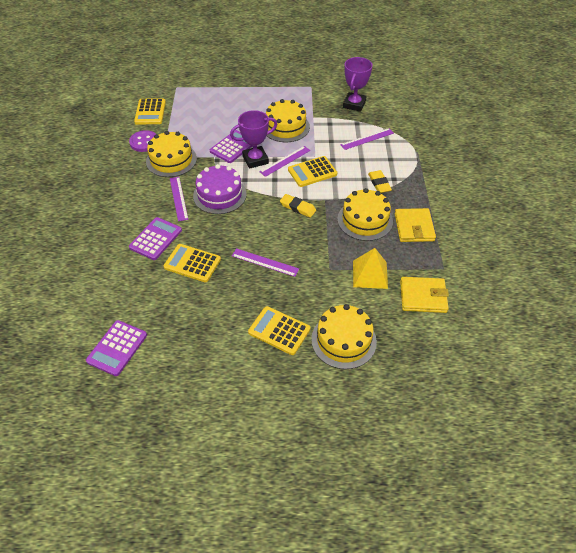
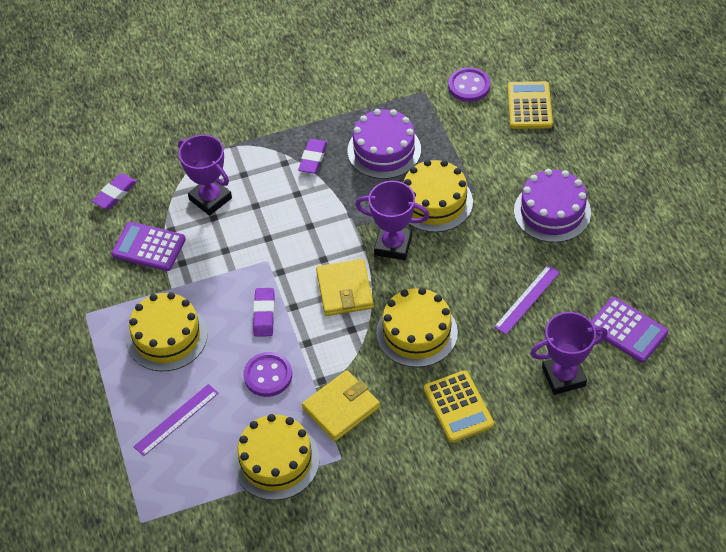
purple button: 1 -> 2
purple cake: 1 -> 2
purple calculator: 3 -> 2
purple eraser: 0 -> 3
purple ruler: 4 -> 2
purple trophy: 2 -> 3
yellow calculator: 4 -> 2
yellow eraser: 2 -> 0
yellow pyramid: 1 -> 0

